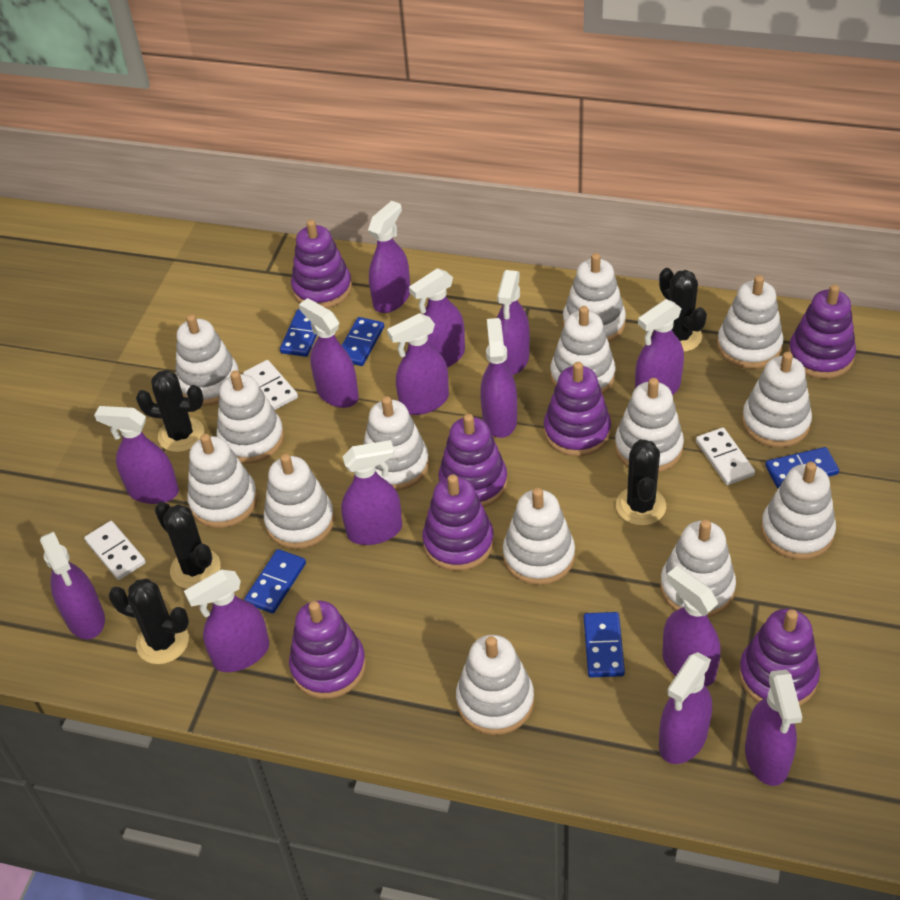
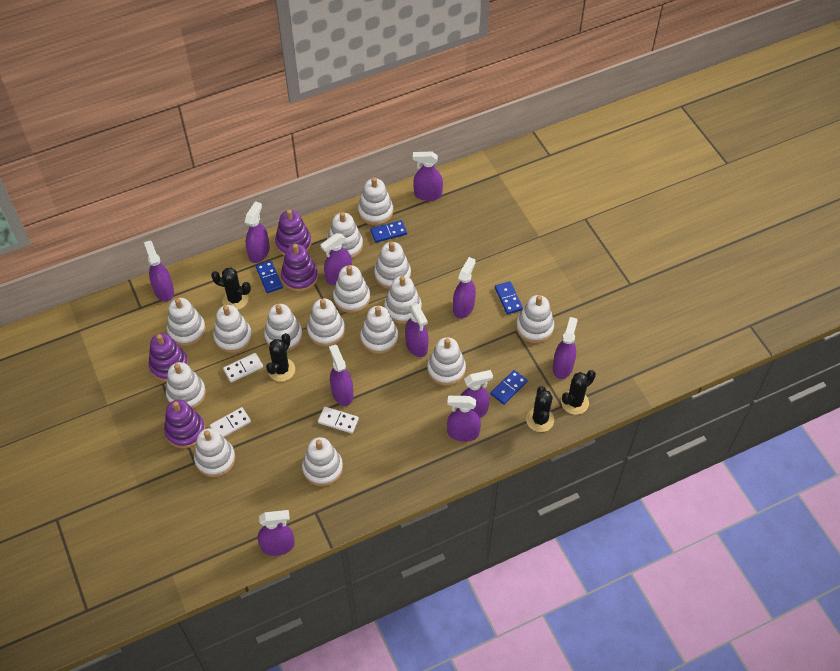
black cactus: 5 -> 4
blue domino: 5 -> 4
purple spray bottle: 14 -> 11
purple stacking toy: 7 -> 4
white stacking toy: 14 -> 15

